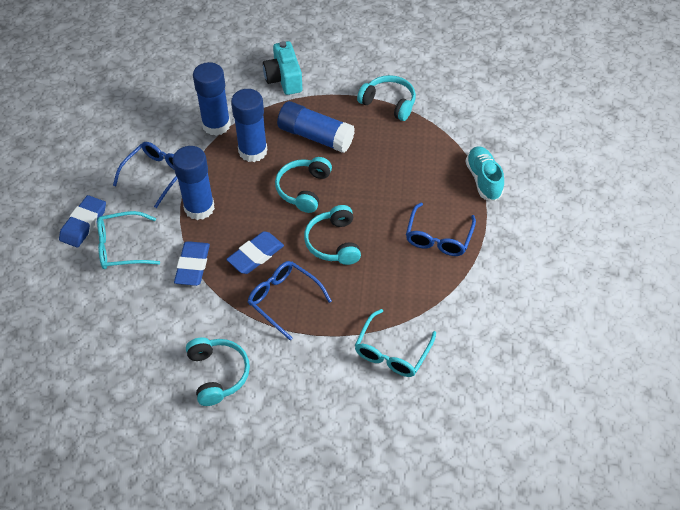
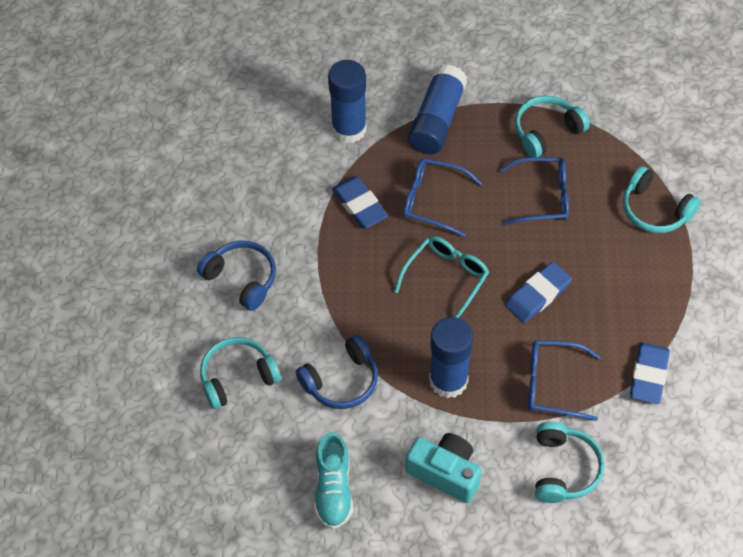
blue glue stick: 4 -> 3
blue headphones: 0 -> 2
turquoise glasses: 2 -> 1

